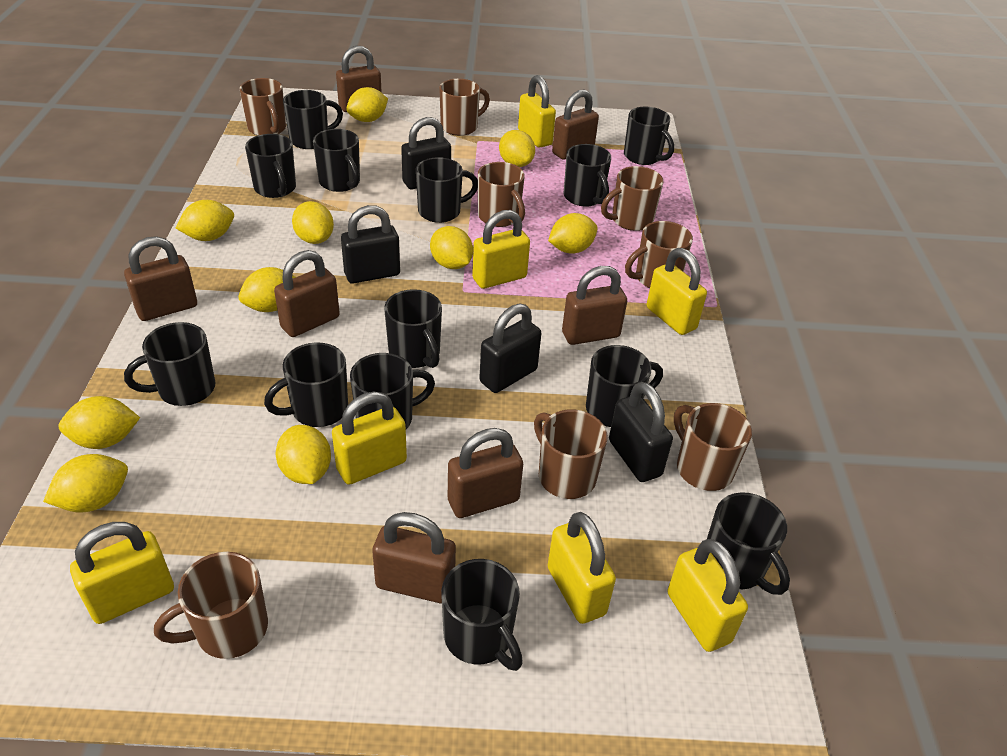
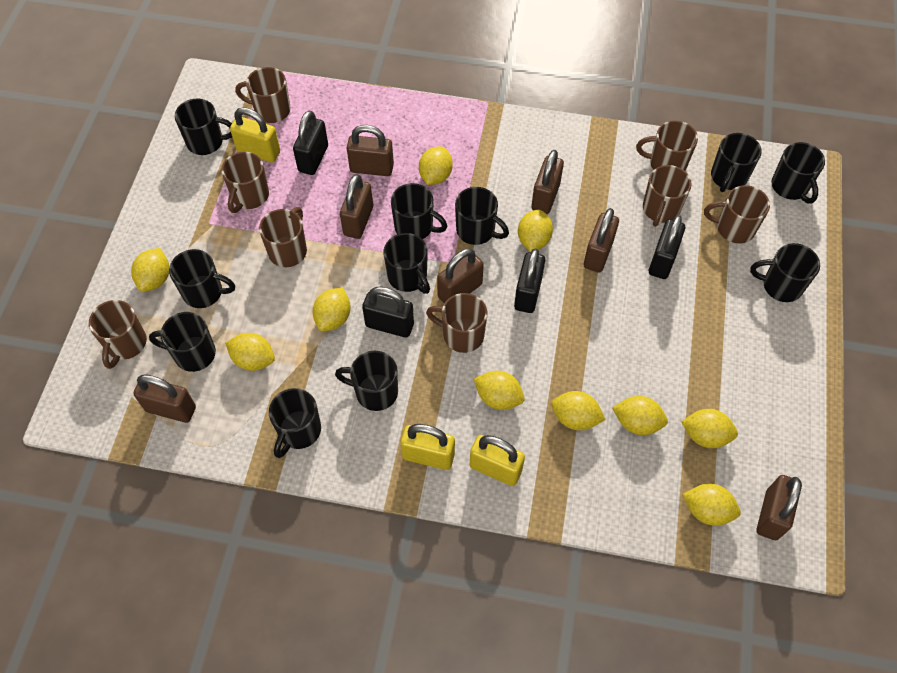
black mug: 13 -> 11
yellow padlock: 7 -> 3

